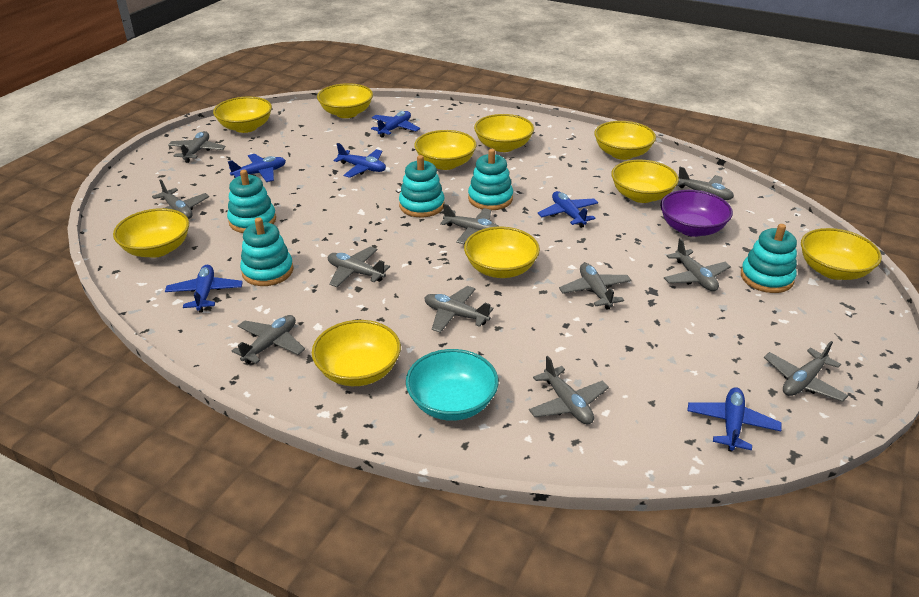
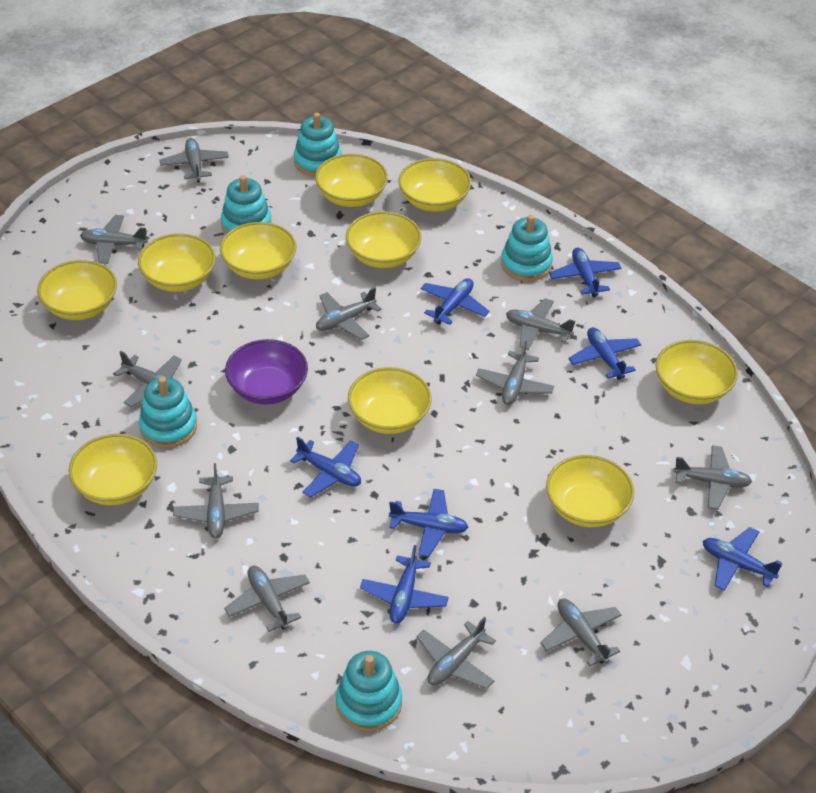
blue plane: 6 -> 7
turquoise bowl: 1 -> 0

